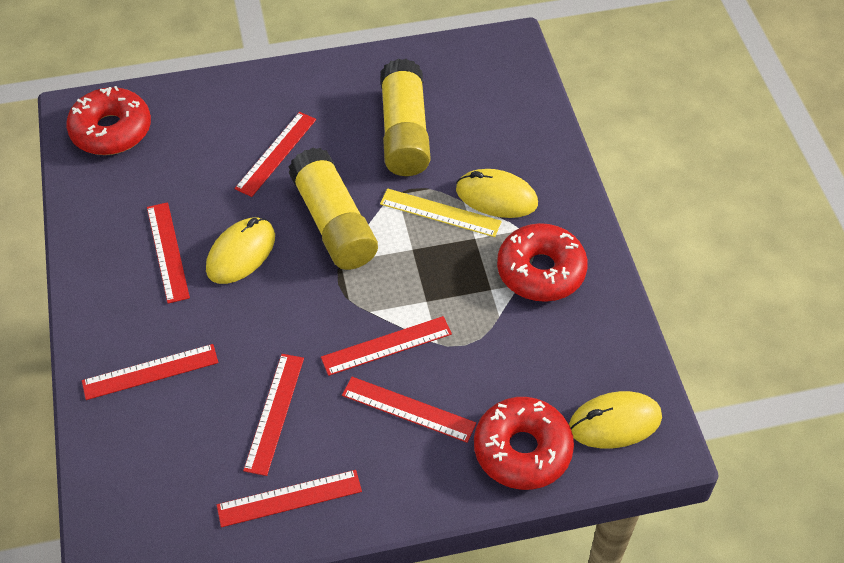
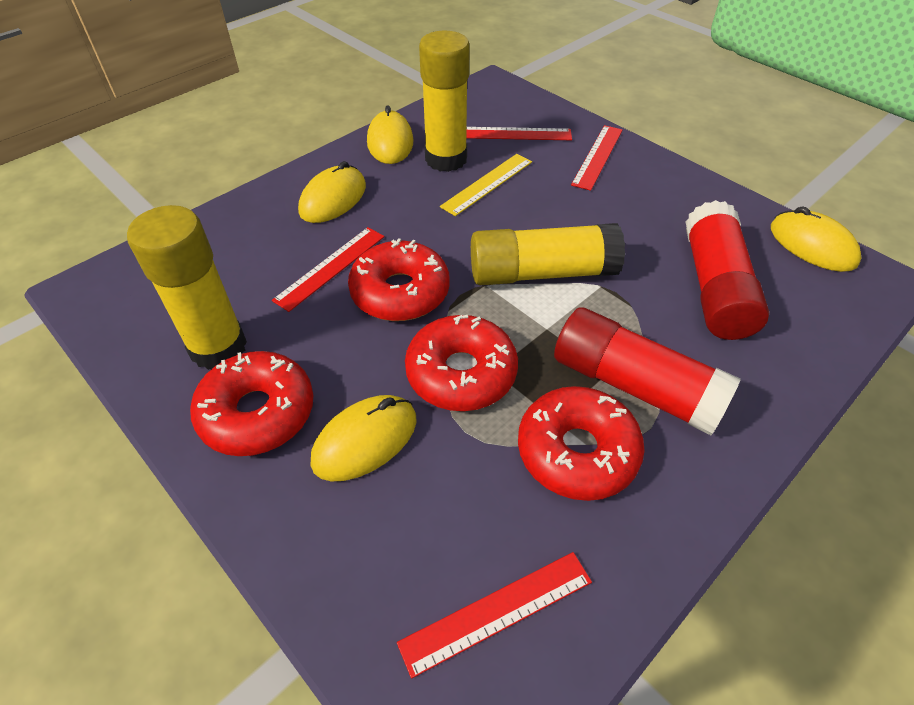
red donut: 3 -> 4
red glue stick: 0 -> 2
red ruler: 7 -> 4
yellow glue stick: 2 -> 3
yellow mouse: 3 -> 4

